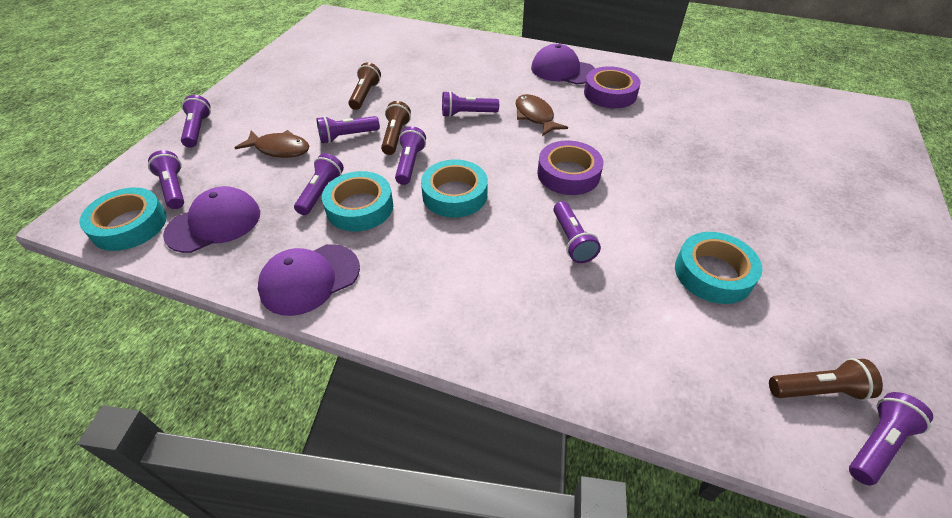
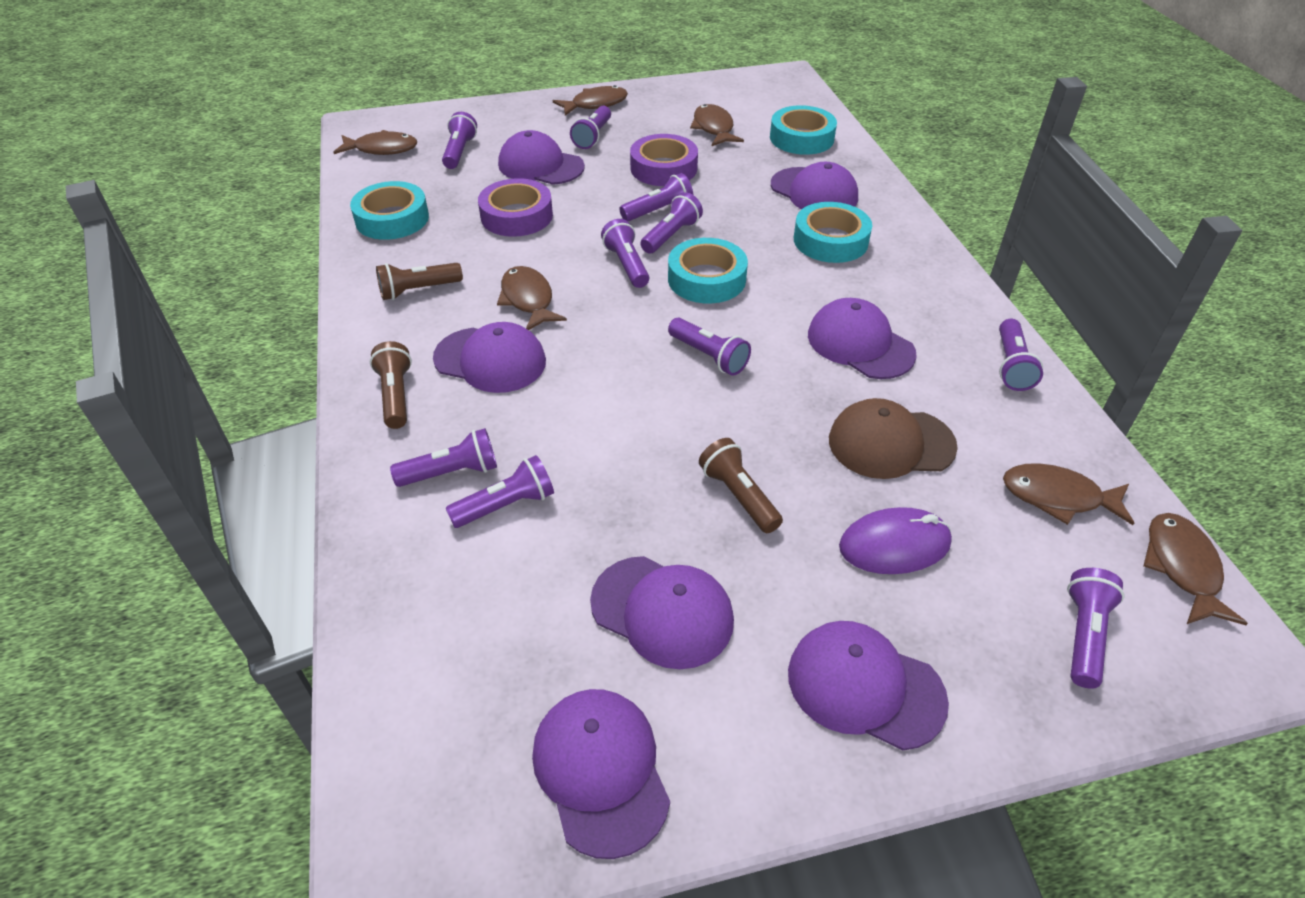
brown cap: 0 -> 1
brown fish: 2 -> 6
purple cap: 3 -> 7
purple flashlight: 8 -> 10
purple mouse: 0 -> 1

